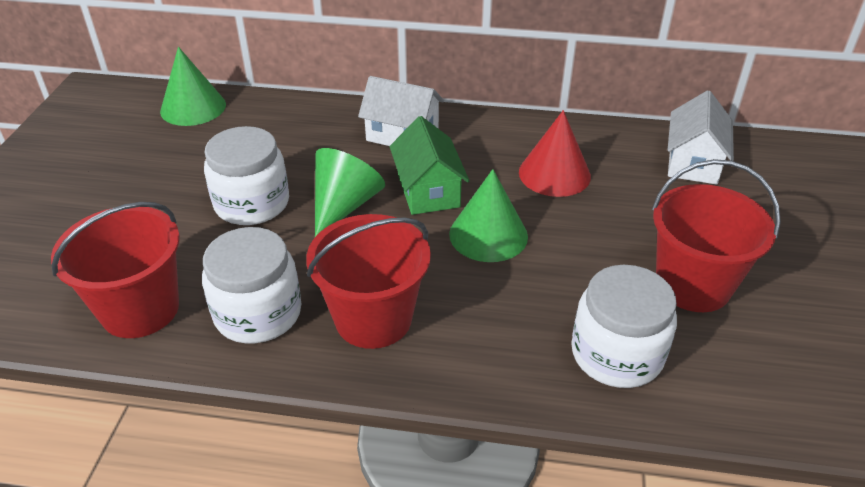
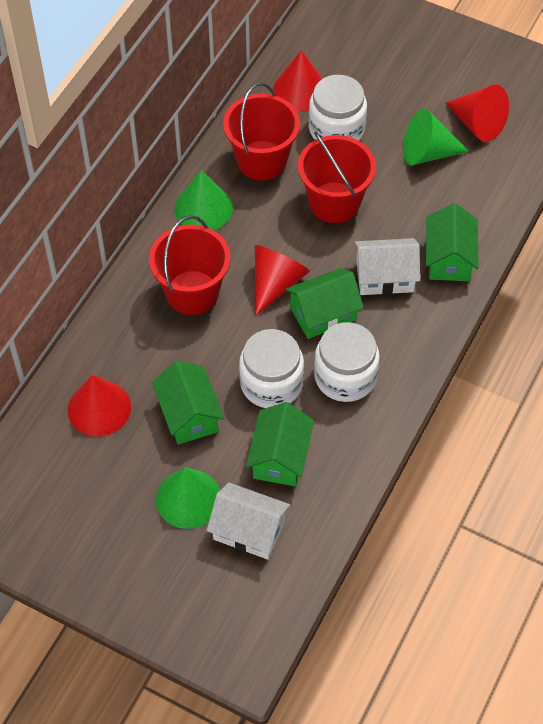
green house: 1 -> 4
red cone: 1 -> 4

